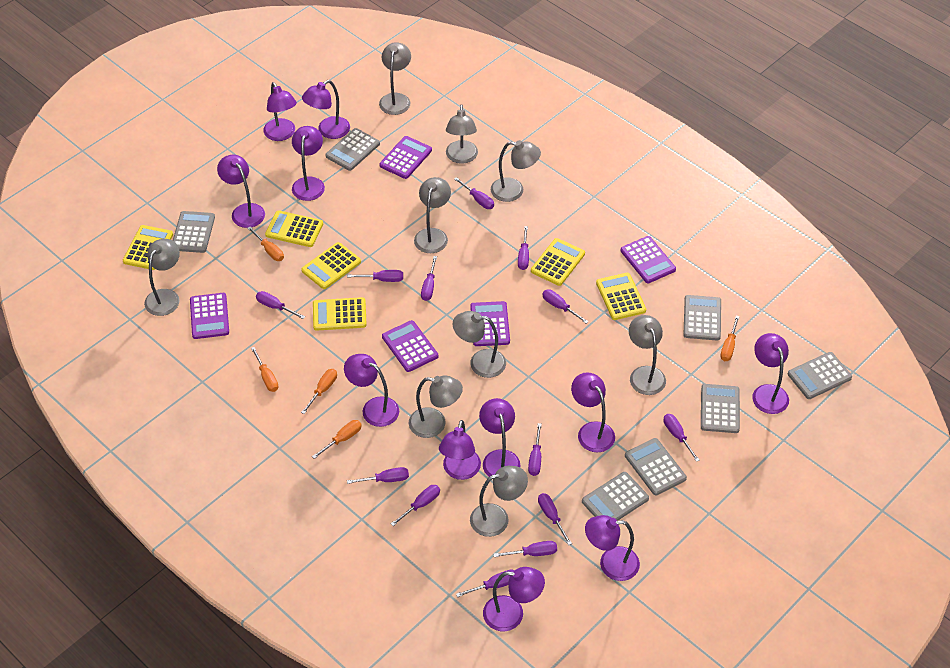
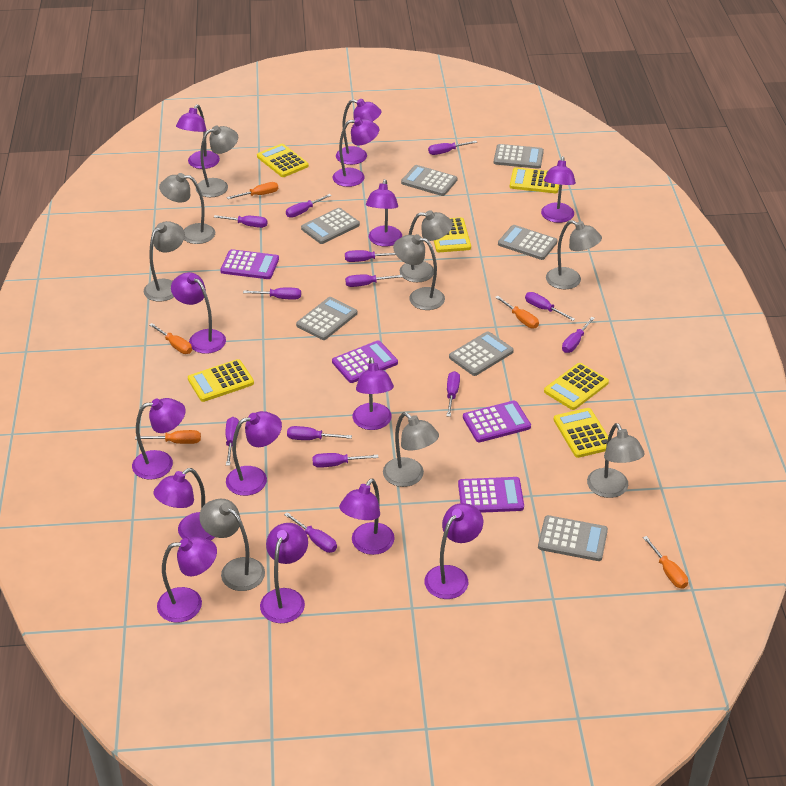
purple calculator: 5 -> 4
purple lamp: 11 -> 14

